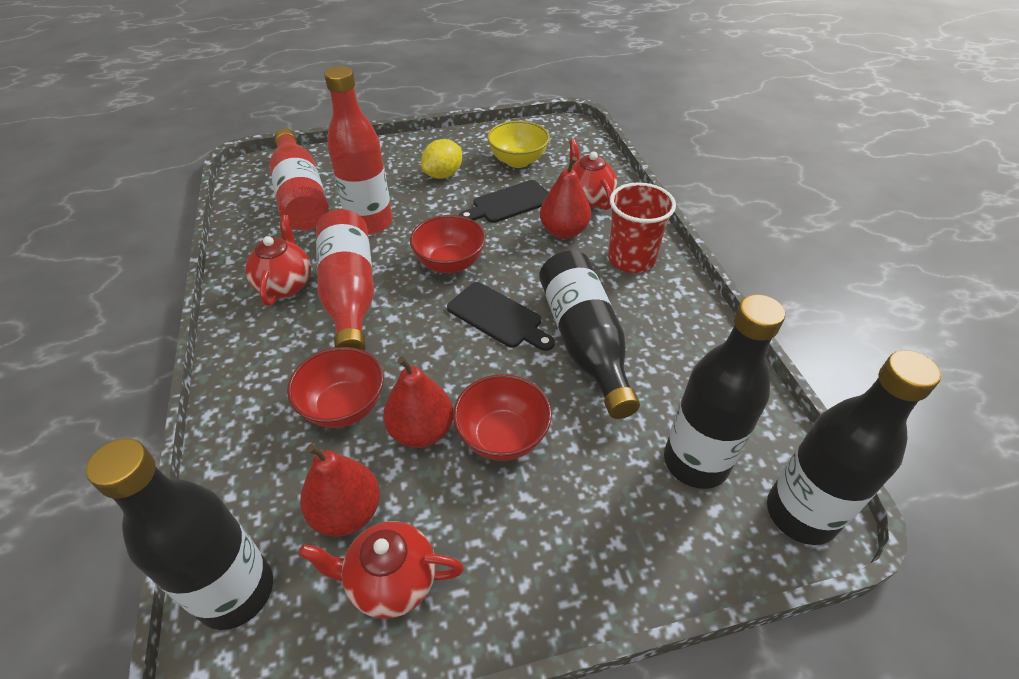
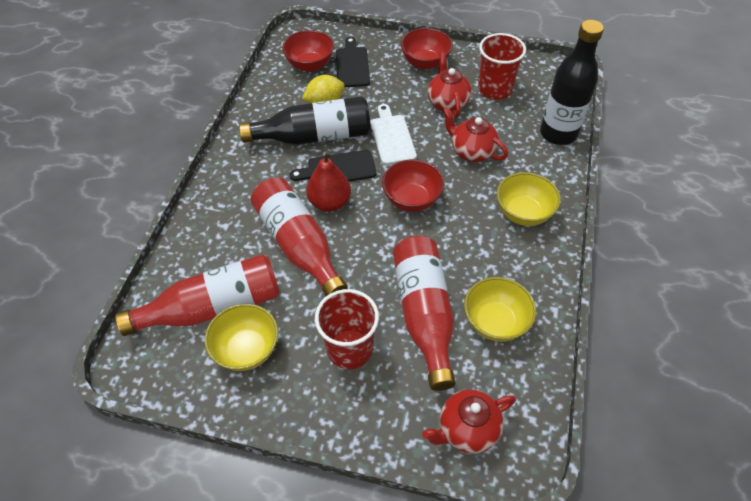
black bottle: 4 -> 2
red cup: 1 -> 2
red pear: 3 -> 1
white cutting board: 0 -> 1
yellow bowl: 1 -> 3

